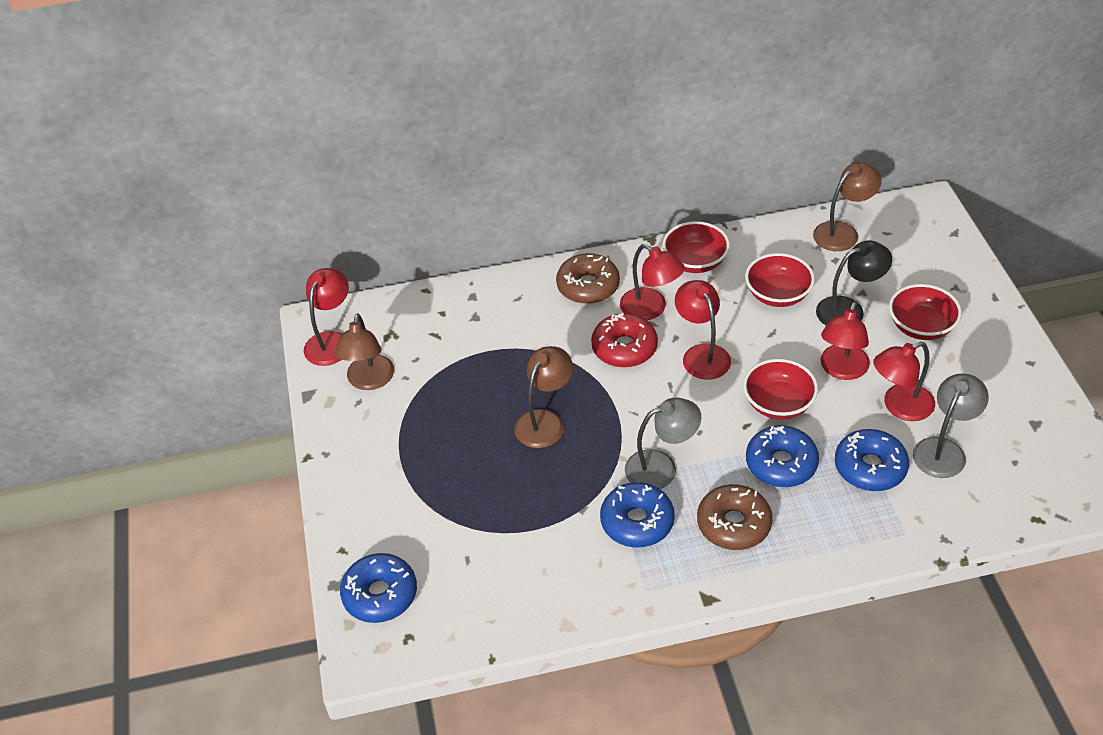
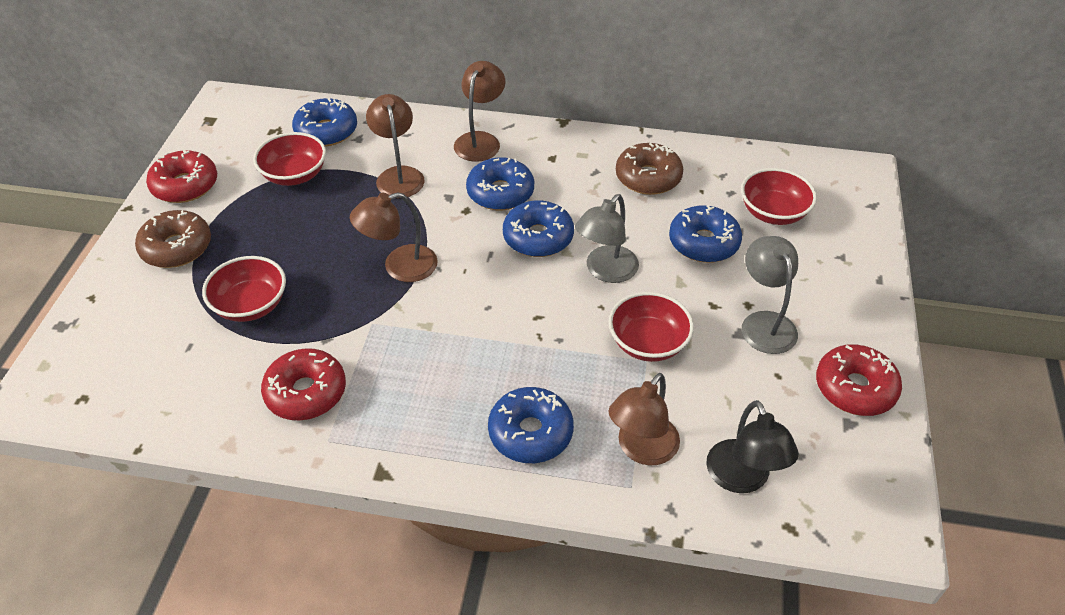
blue donut: 4 -> 5
brown lamp: 3 -> 4
red donut: 1 -> 3
red lamp: 5 -> 0

